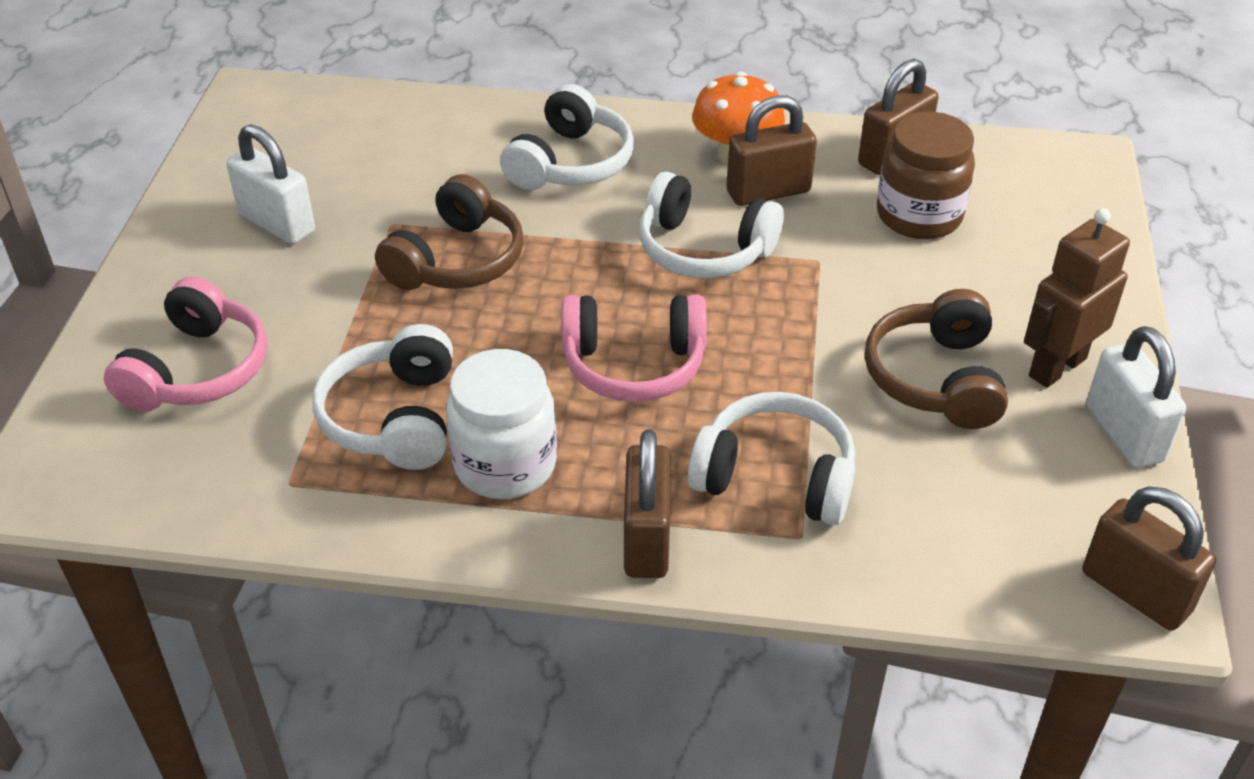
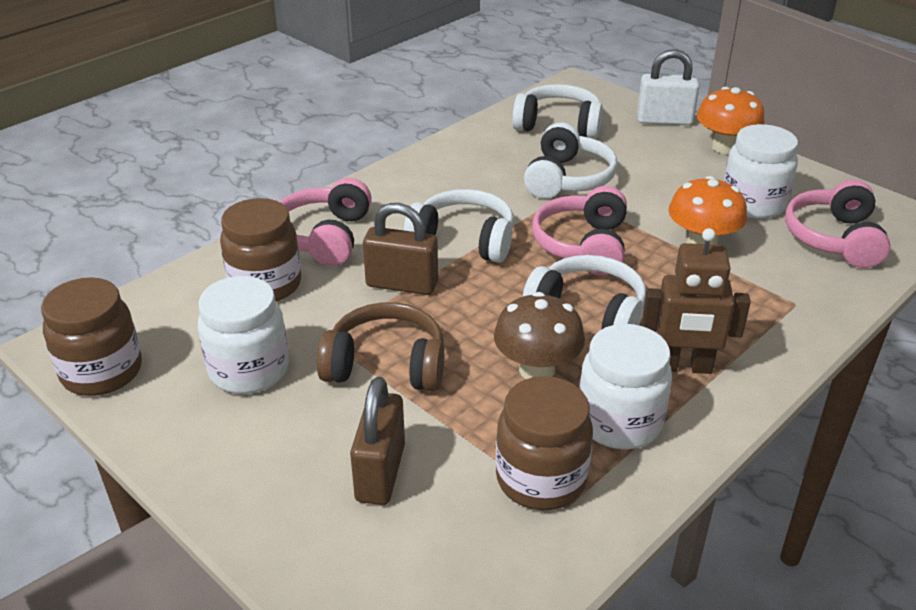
brown headphones: 2 -> 1
brown jar: 1 -> 3
brown mushroom: 0 -> 1
brown padlock: 4 -> 2
orange mushroom: 1 -> 2
pink headphones: 2 -> 3
white jar: 1 -> 3
white padlock: 2 -> 1

